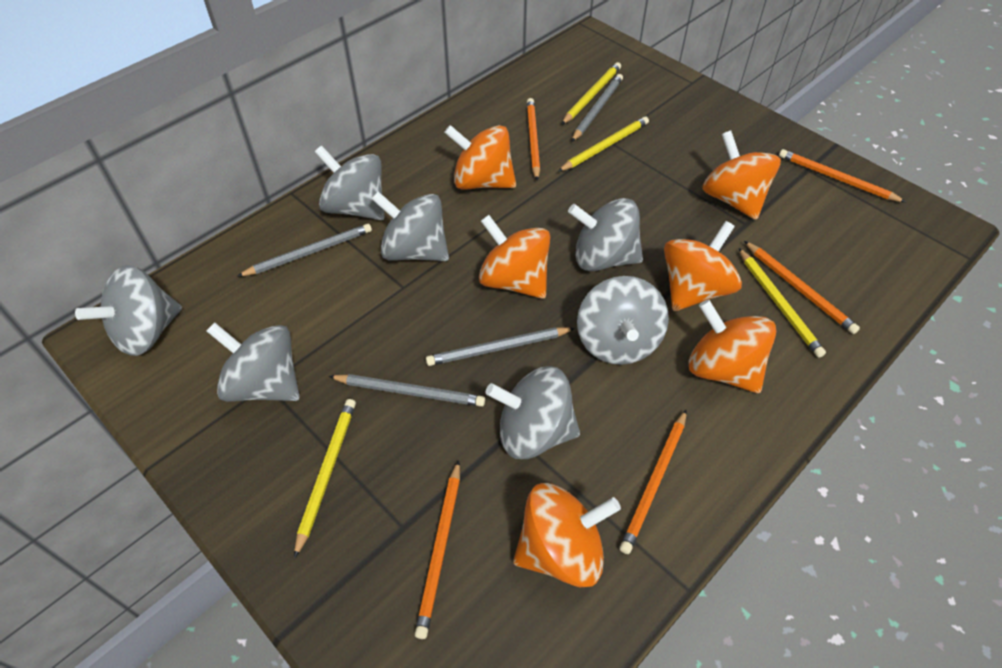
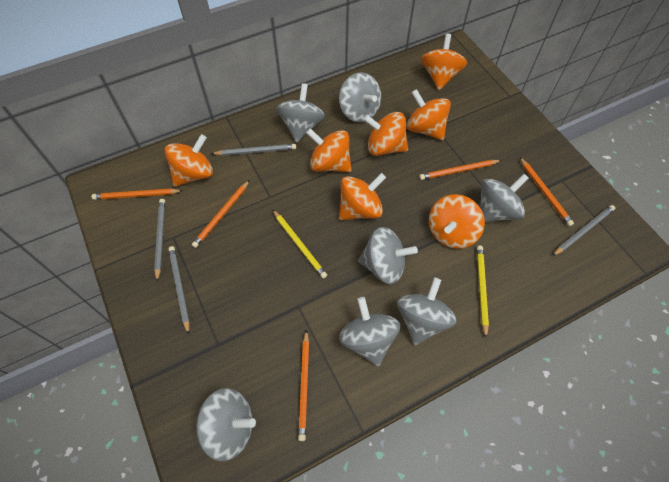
orange spinning top: 6 -> 7
yellow pencil: 4 -> 2

